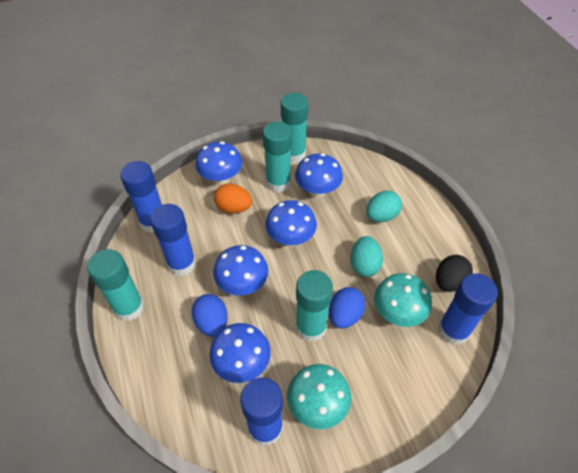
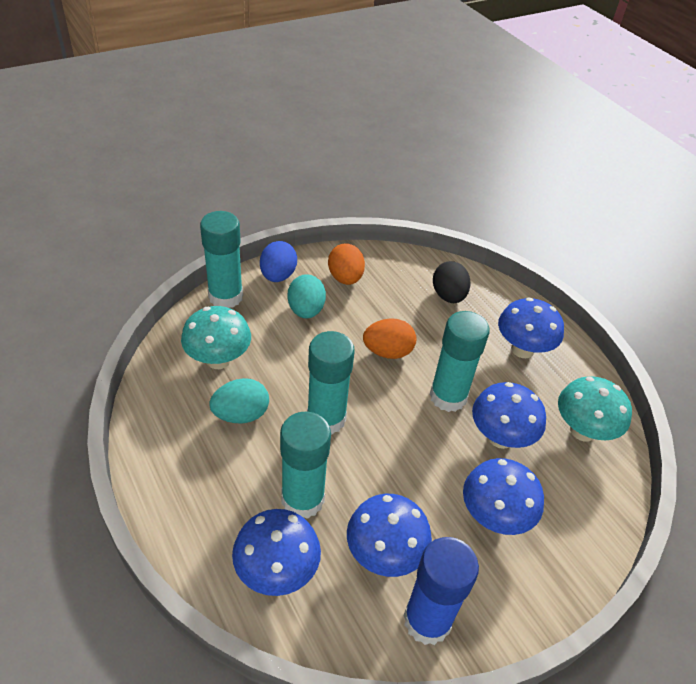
blue egg: 2 -> 1
blue glue stick: 4 -> 1
orange egg: 1 -> 2

